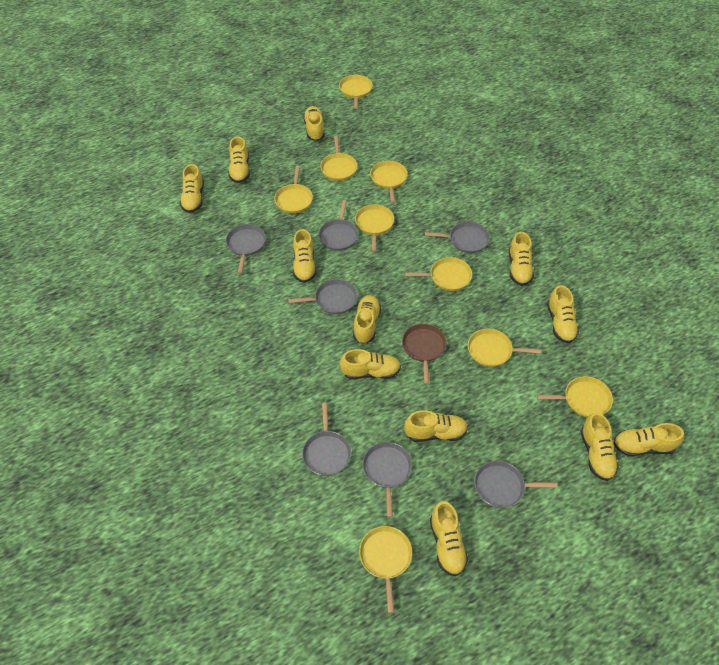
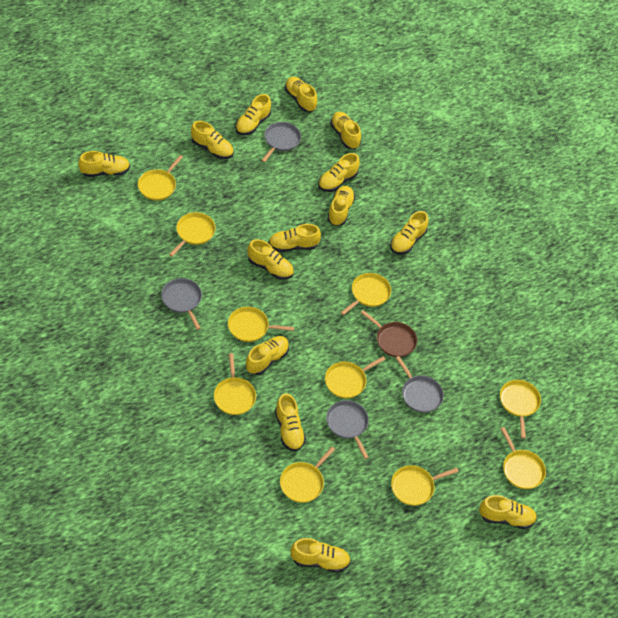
grey pan: 7 -> 4
yellow pan: 9 -> 10
yellow shoe: 12 -> 14

